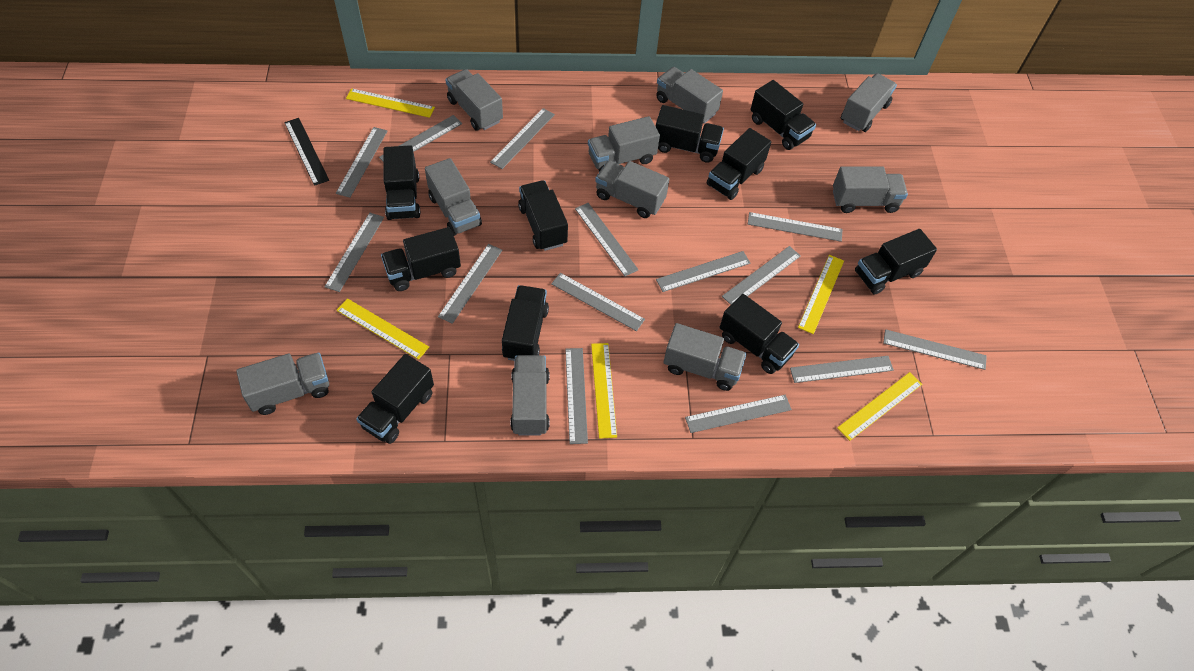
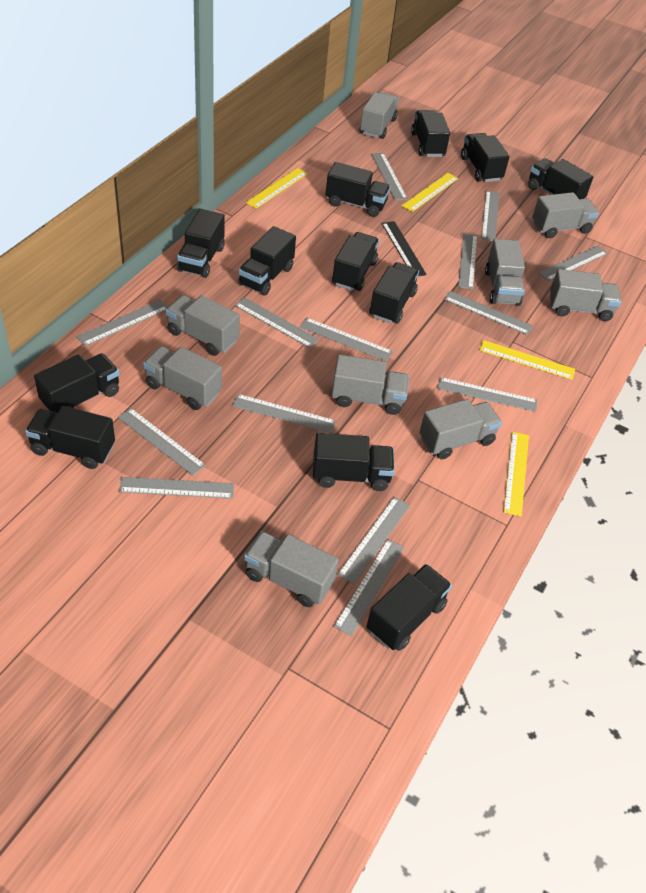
black truck: 10 -> 12
grey truck: 10 -> 9
yellow ruler: 5 -> 4

